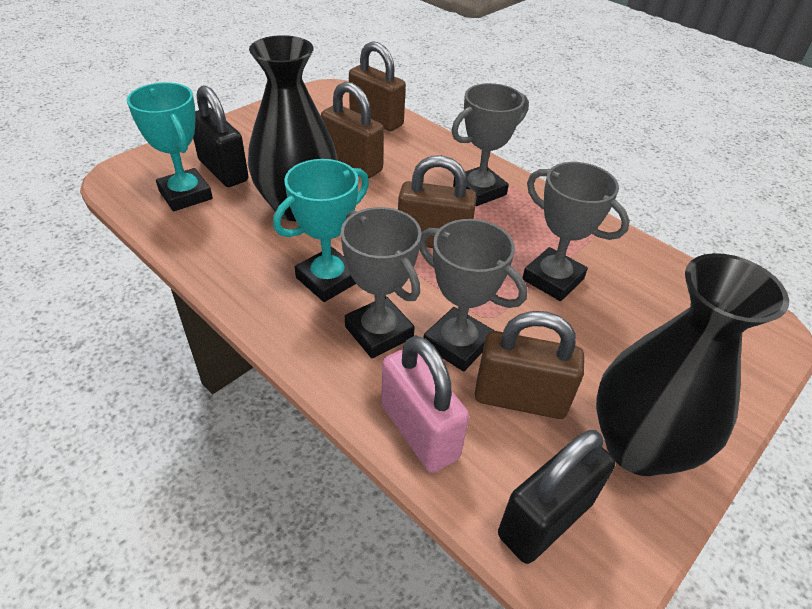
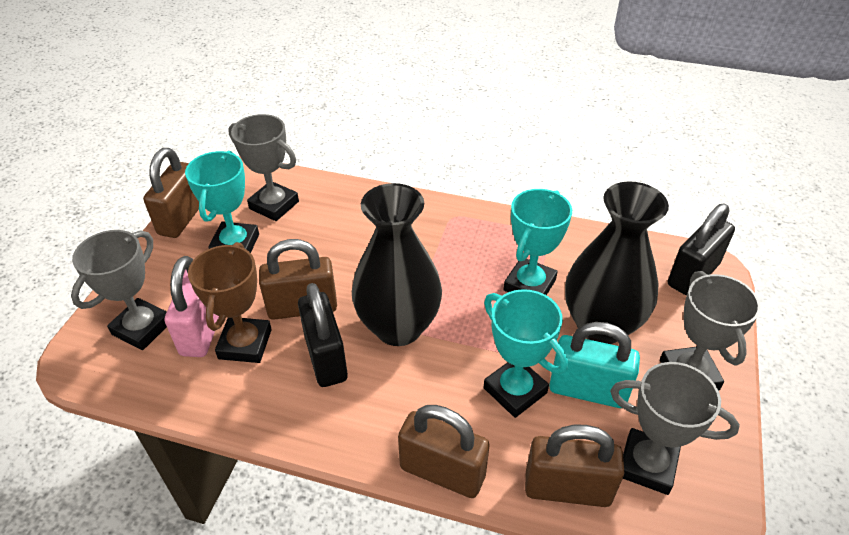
brown trophy: 0 -> 1
turquoise padlock: 0 -> 1
turquoise trophy: 2 -> 3

